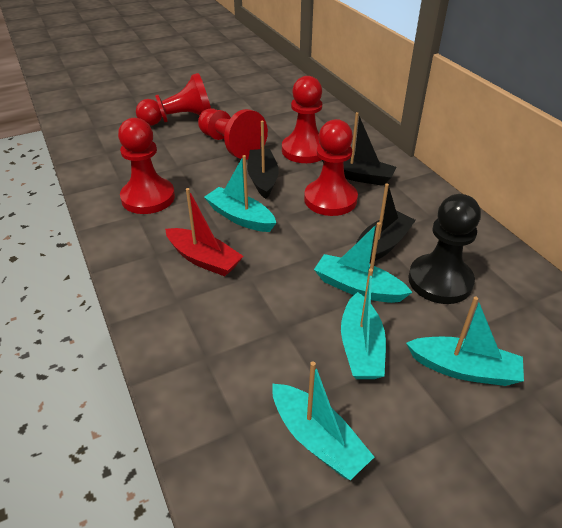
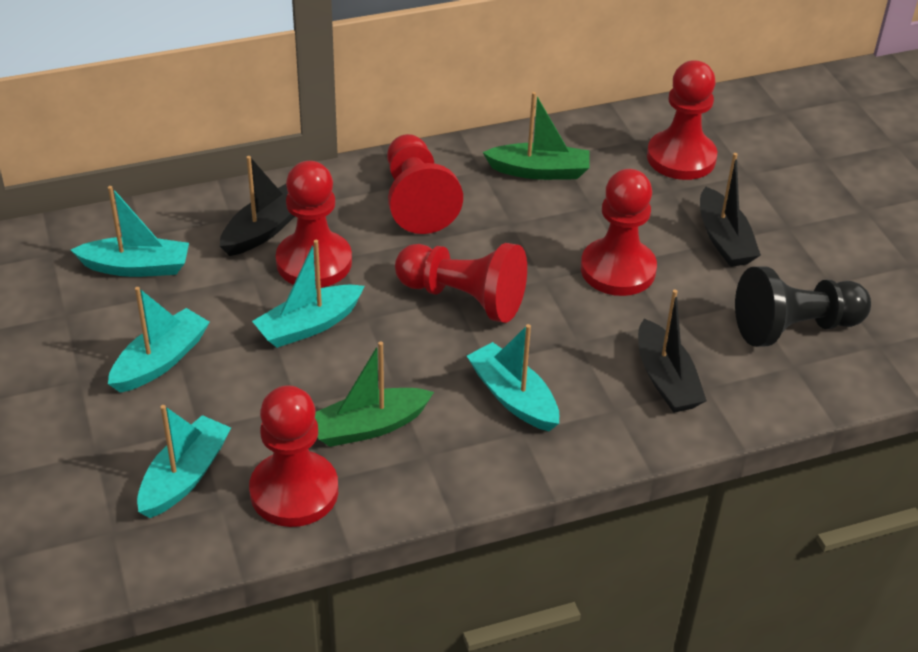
green boat: 0 -> 2
red boat: 1 -> 0
red pawn: 5 -> 6

